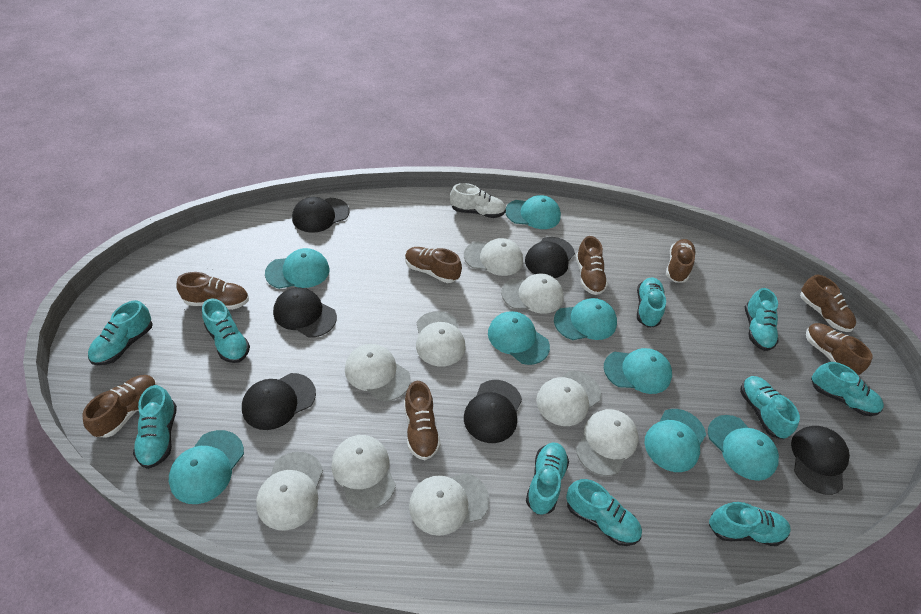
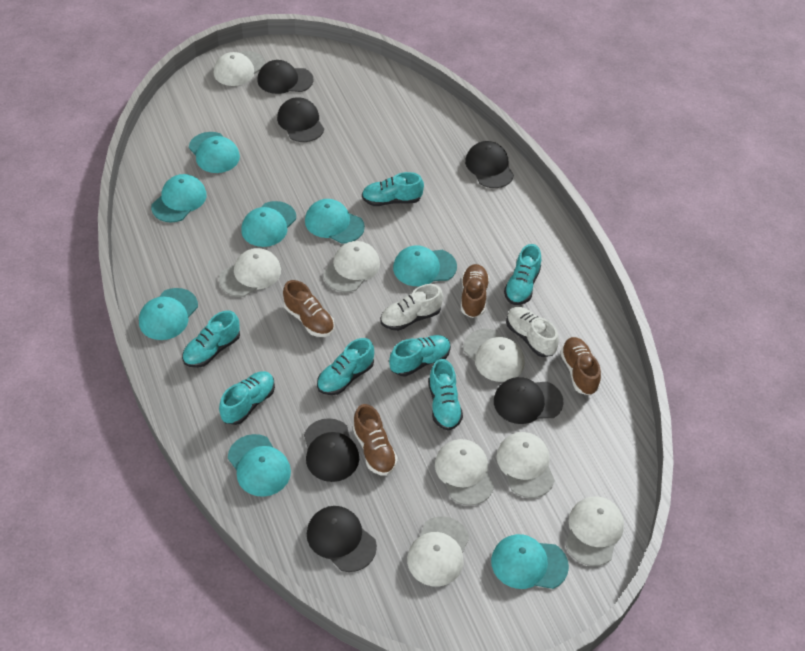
brown shoe: 8 -> 4
turquoise shoe: 10 -> 7
white cap: 9 -> 8
white shoe: 1 -> 2

